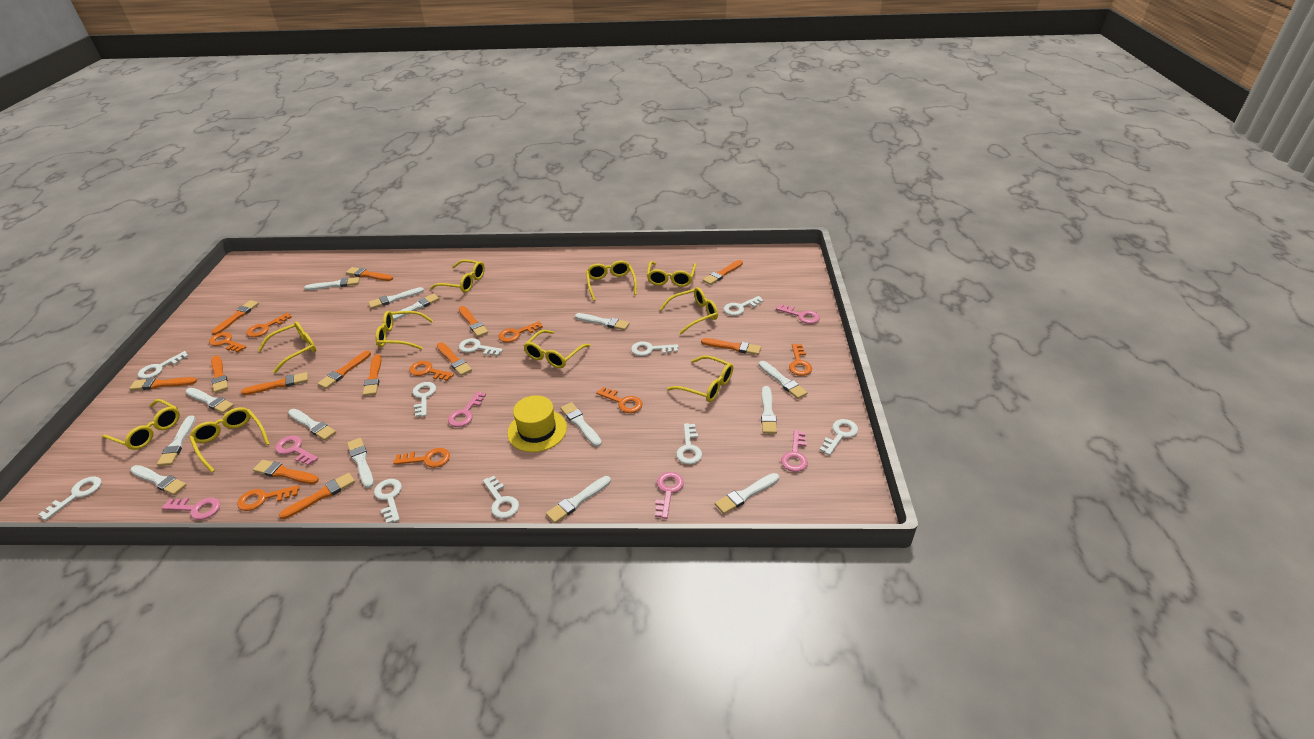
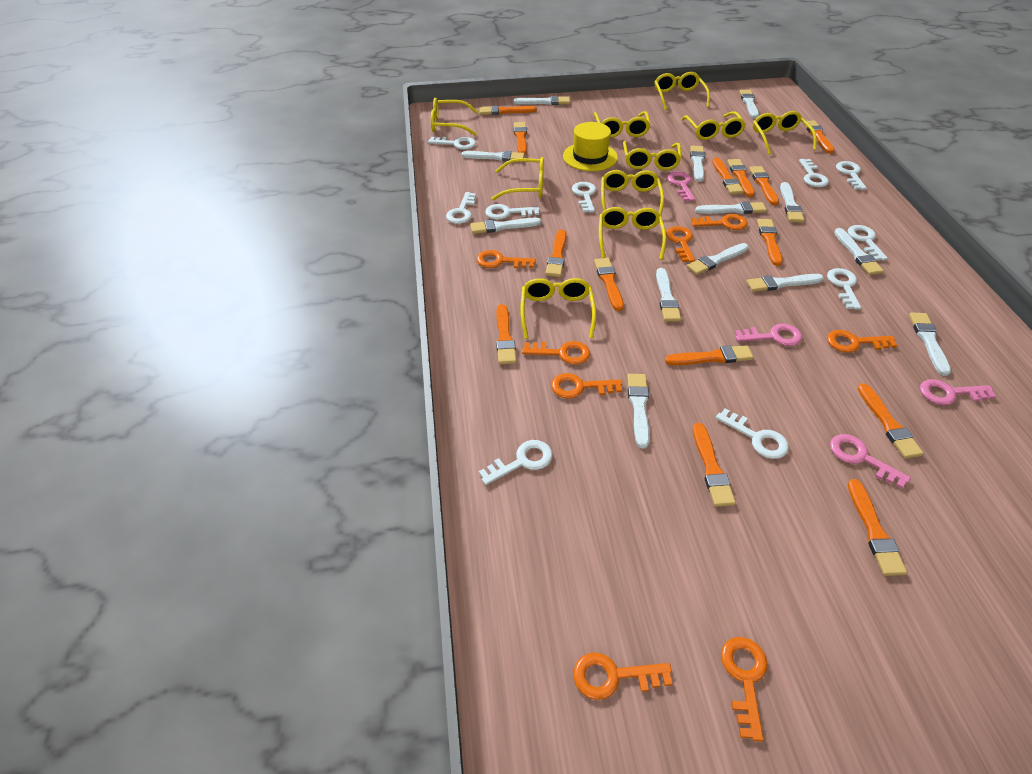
orange brush: 13 -> 14
pink key: 6 -> 4
white brush: 14 -> 13

